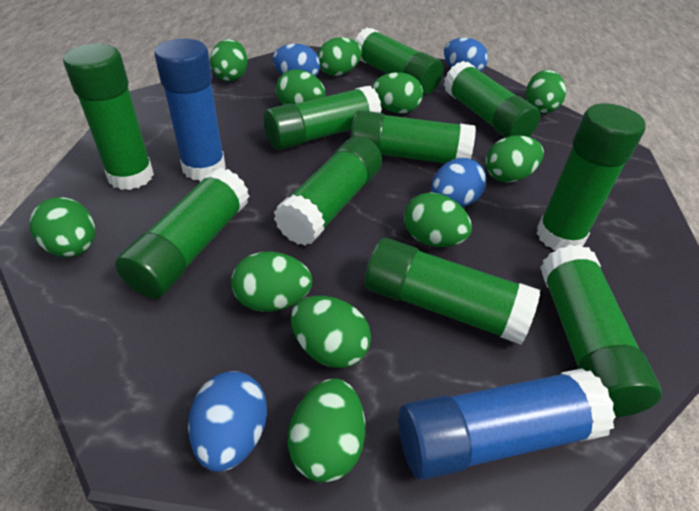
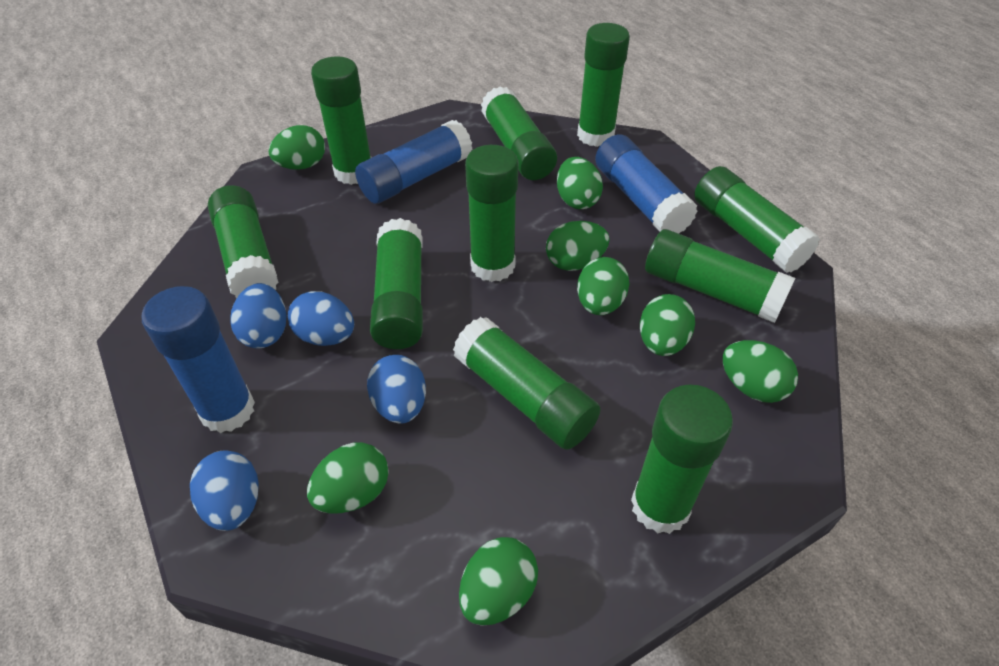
blue glue stick: 2 -> 3
green egg: 11 -> 8

